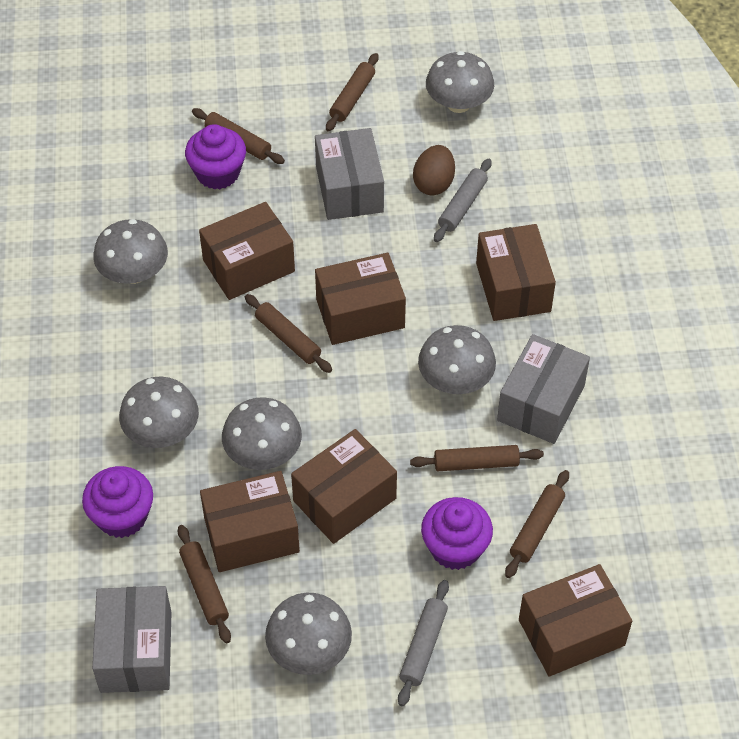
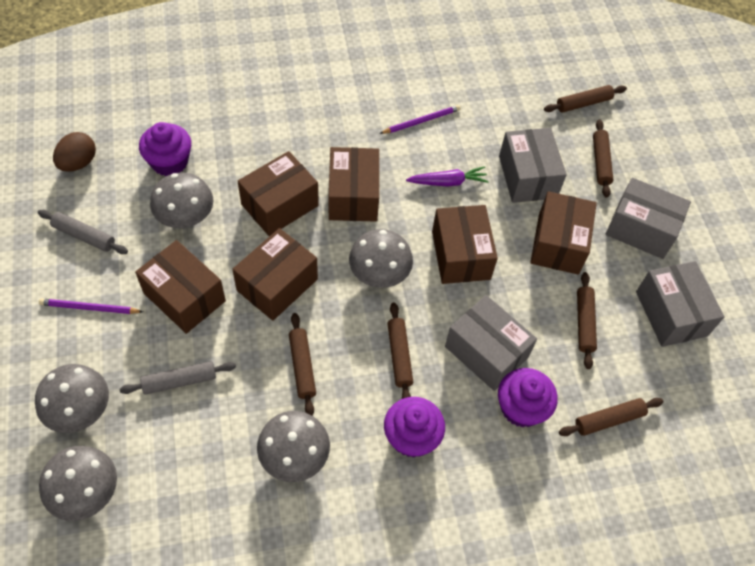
grey box: 3 -> 4
grey mushroom: 6 -> 5
purple carrot: 0 -> 1
purple pencil: 0 -> 2

